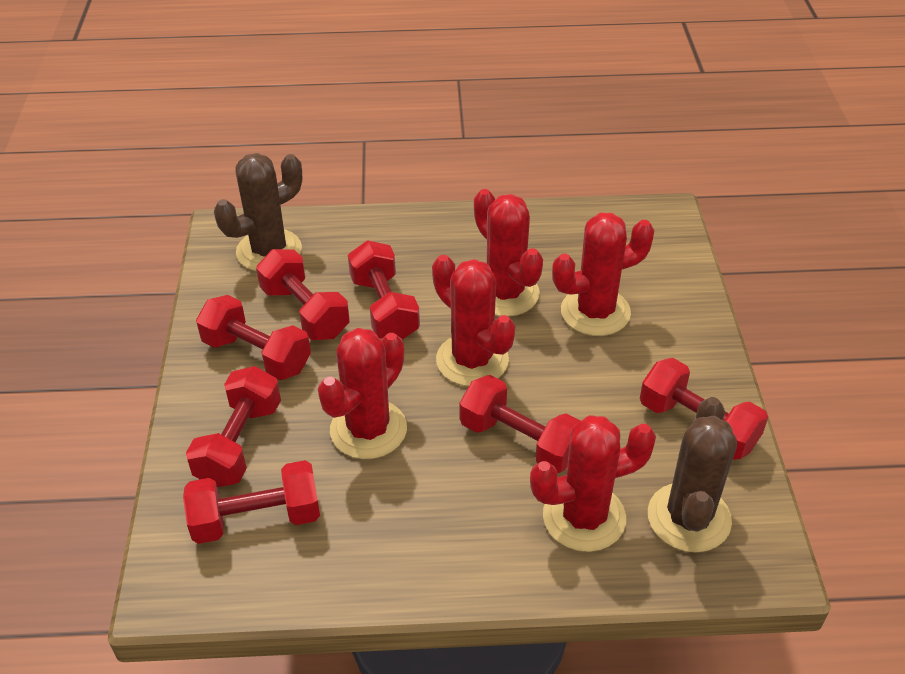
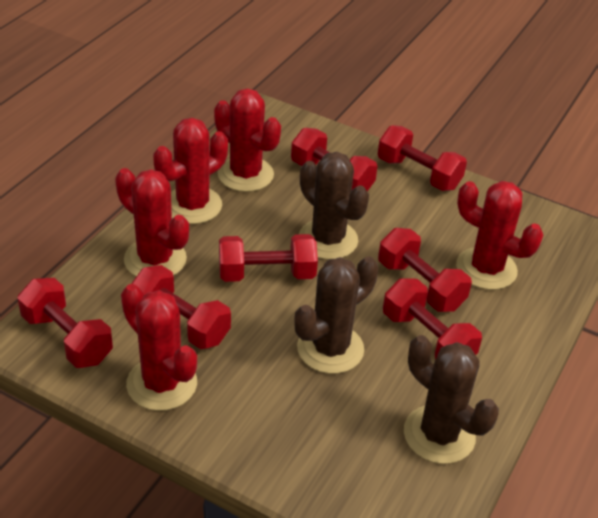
brown cactus: 2 -> 3

